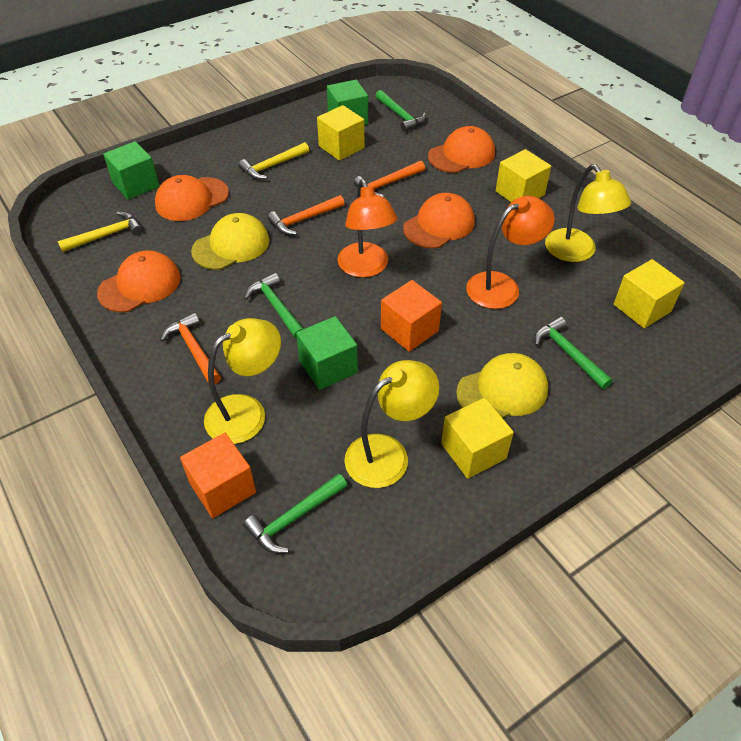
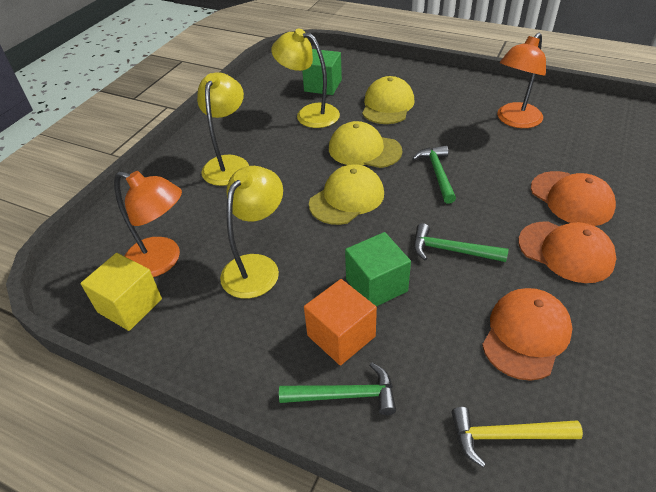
green cube: 3 -> 2
green hammer: 4 -> 3
orange cap: 4 -> 3
orange cube: 2 -> 1
orange hammer: 3 -> 0
yellow cap: 2 -> 3
yellow cube: 4 -> 1
yellow hammer: 2 -> 1

